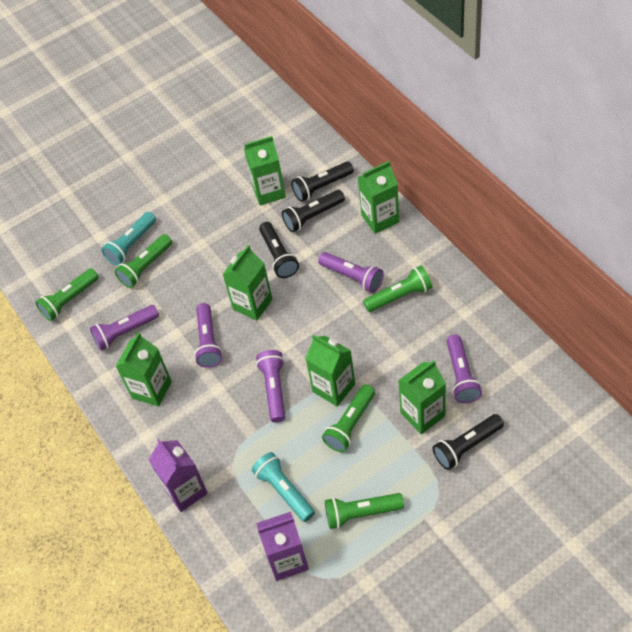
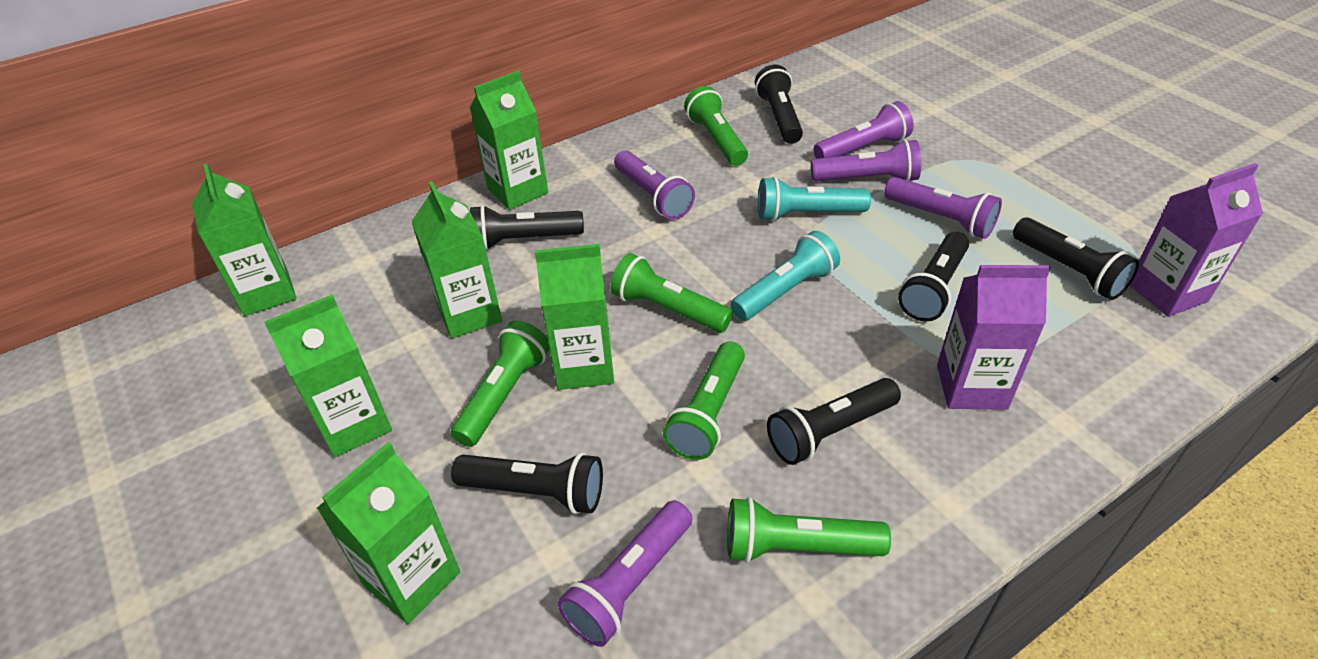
black flashlight: 4 -> 6

